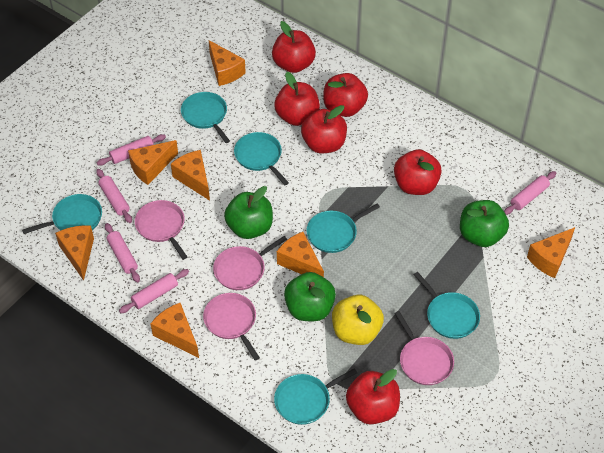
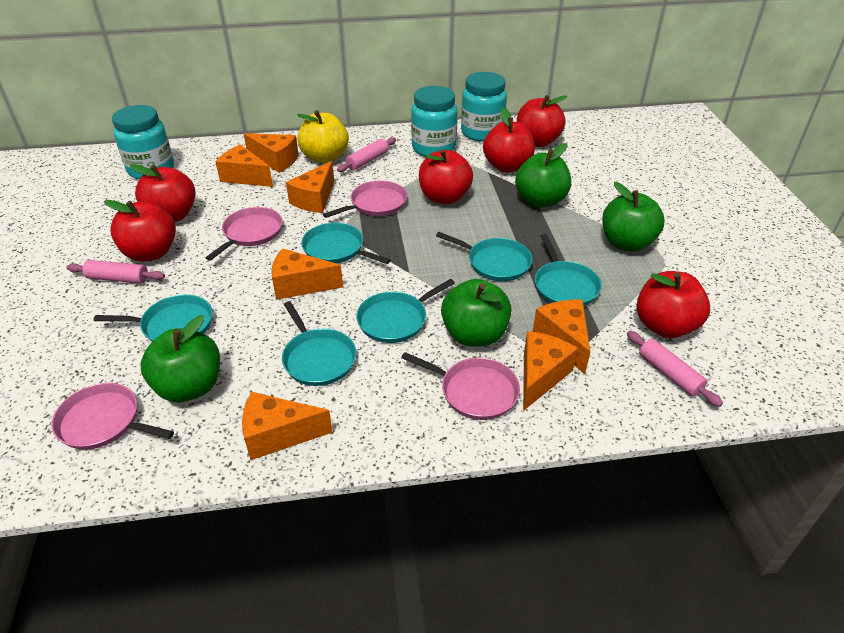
green apple: 3 -> 4
pink rolling pin: 5 -> 3
turquoise jar: 0 -> 3

